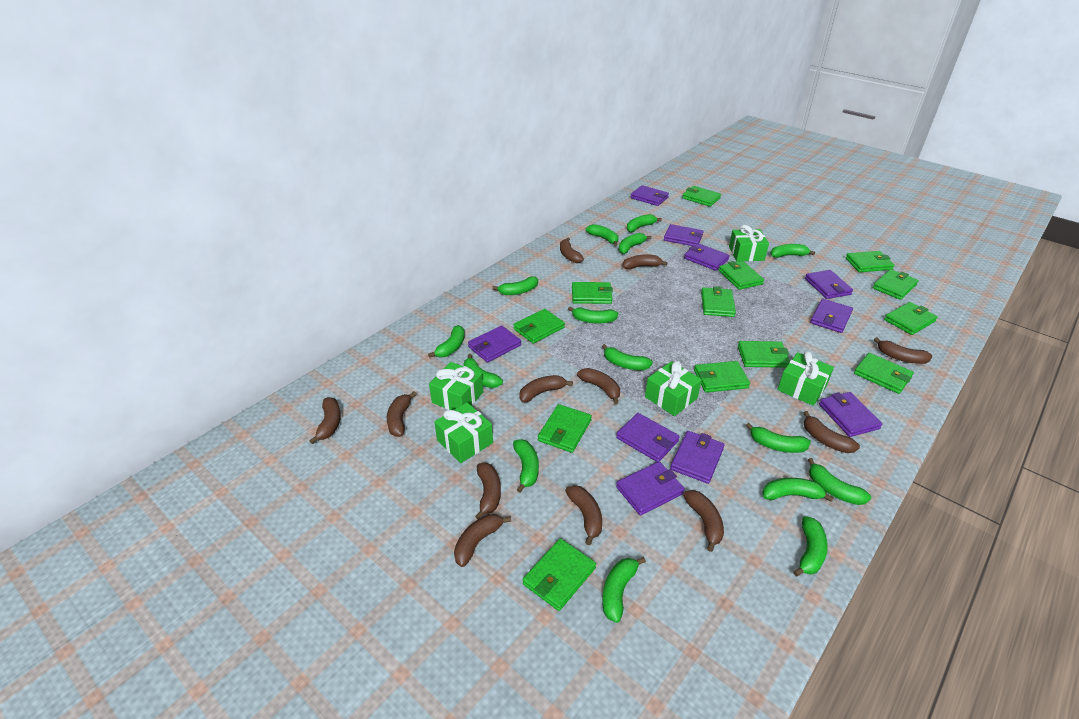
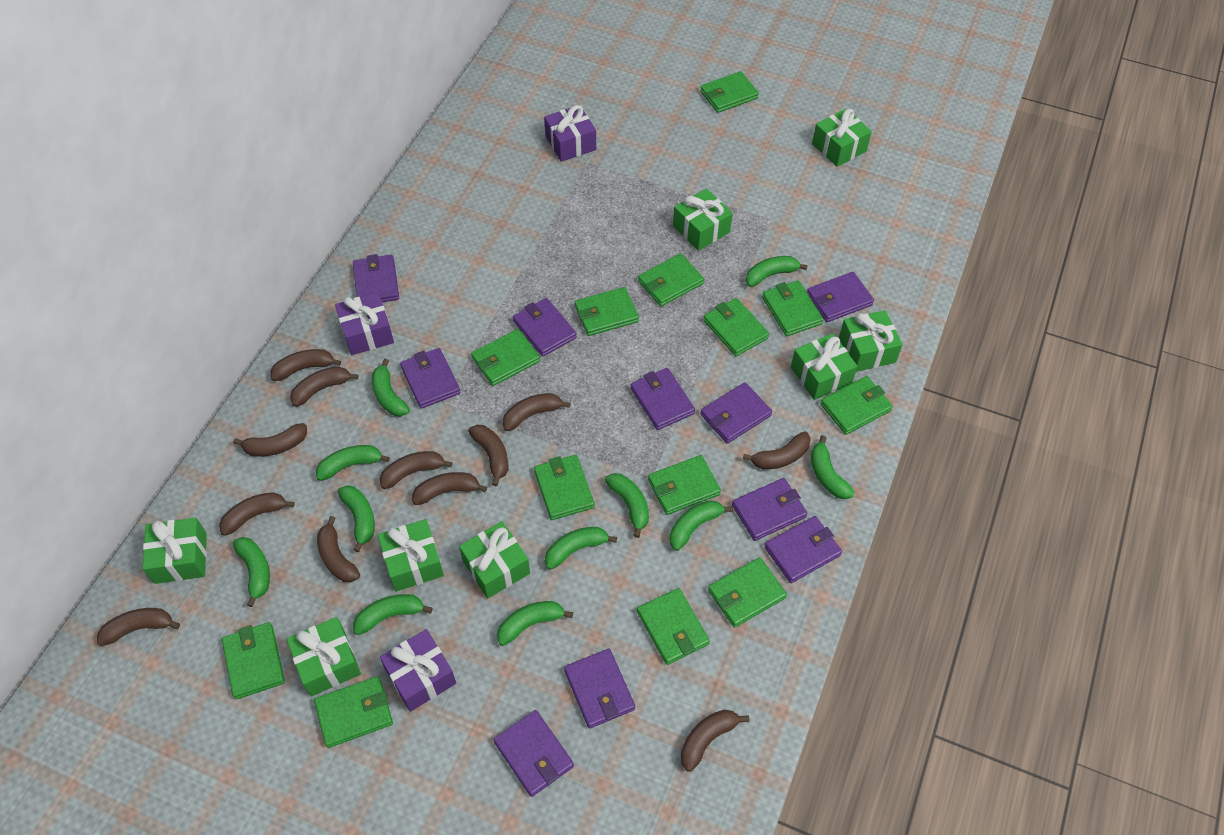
green banana: 15 -> 11
green gift: 5 -> 8
purple gift: 0 -> 3

